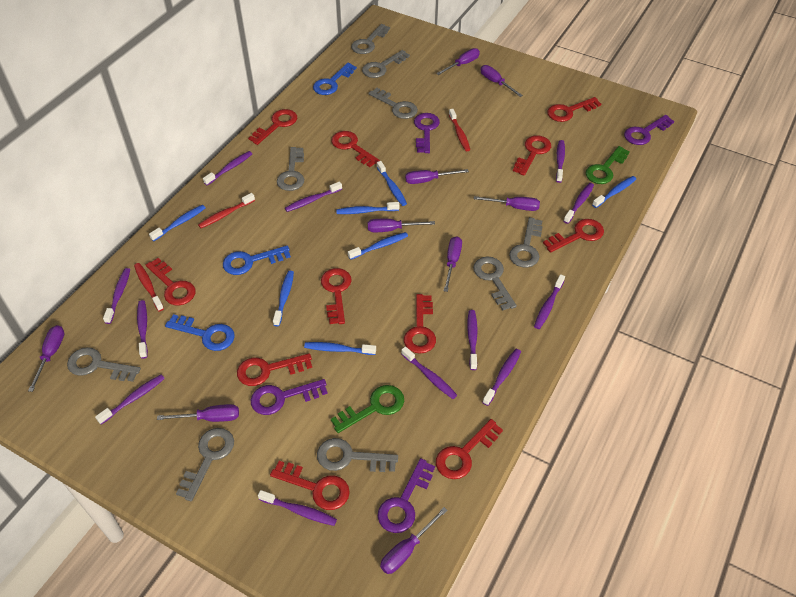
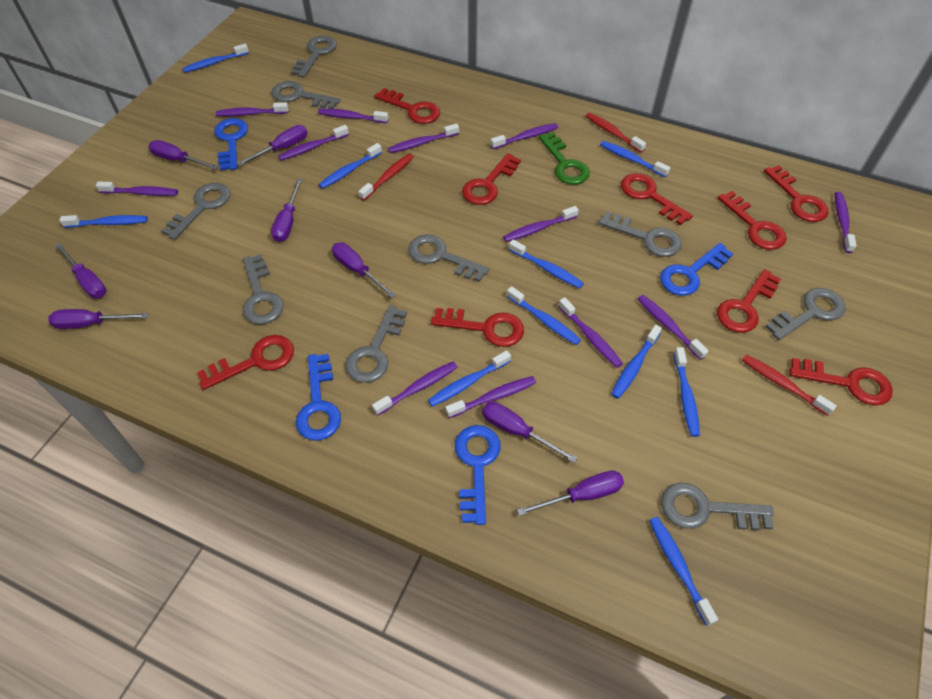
blue key: 3 -> 4
blue toothbrush: 7 -> 10
green key: 2 -> 1
purple key: 4 -> 0
purple screwdriver: 9 -> 8
red key: 11 -> 9

